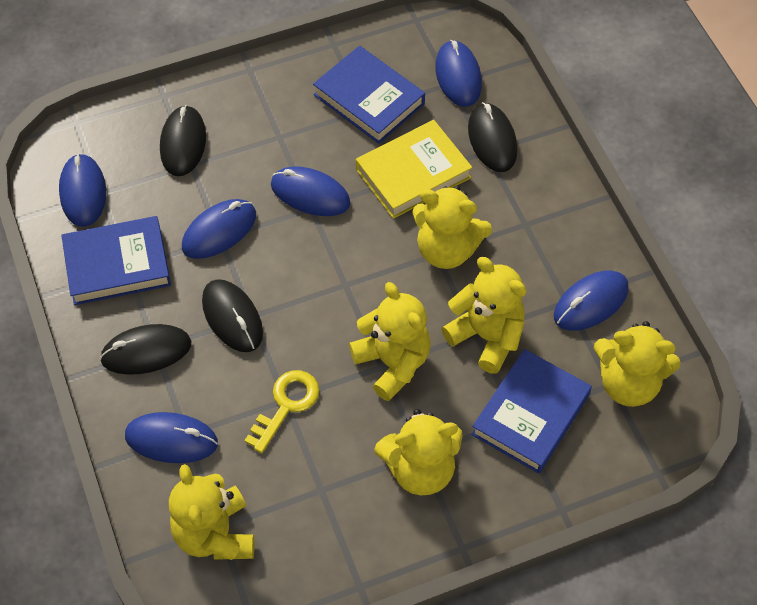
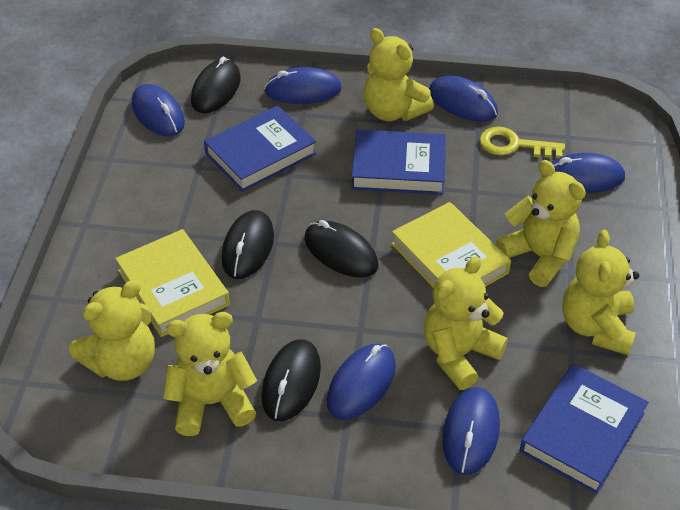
yellow book: 1 -> 2

